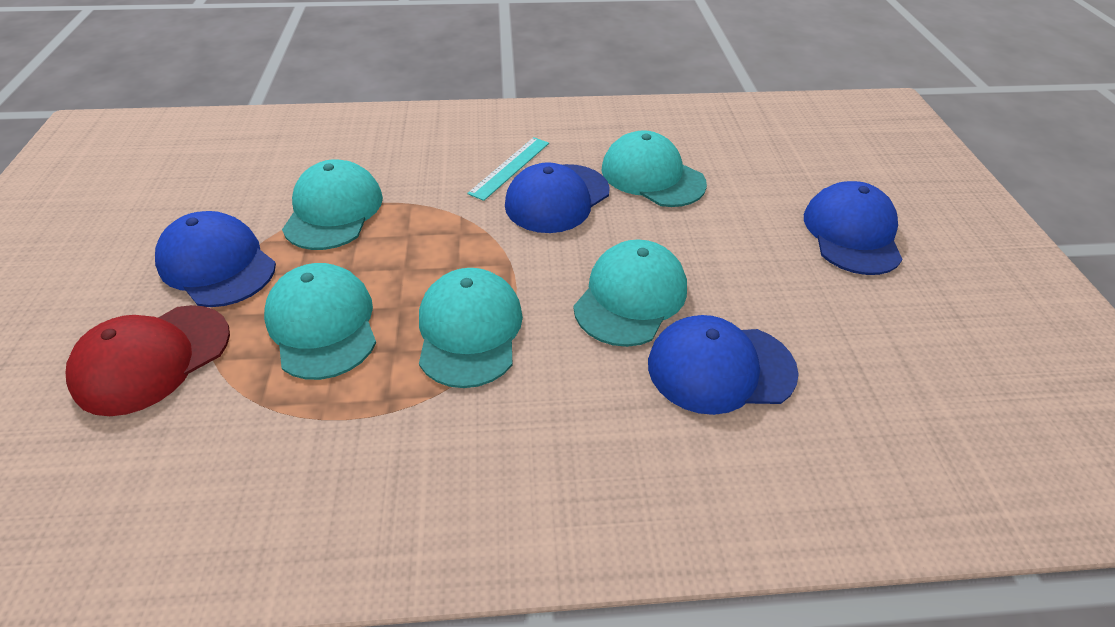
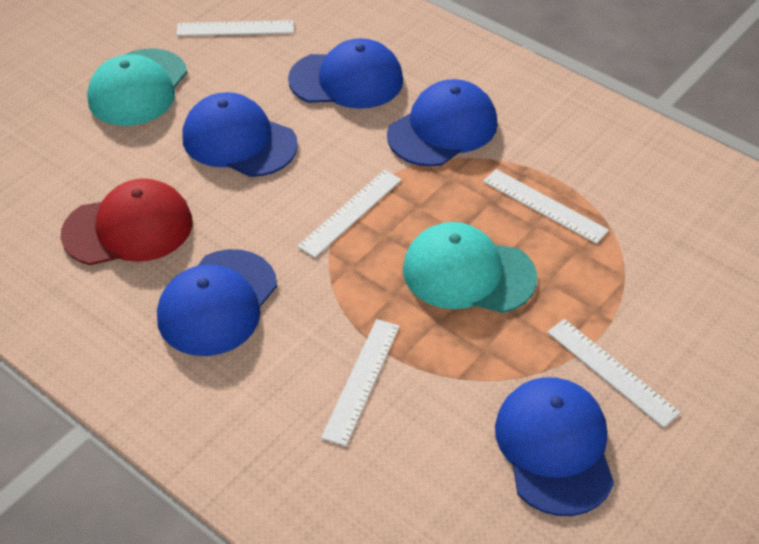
blue cap: 4 -> 5
turquoise cap: 5 -> 2
turquoise ruler: 1 -> 0
white ruler: 0 -> 5

